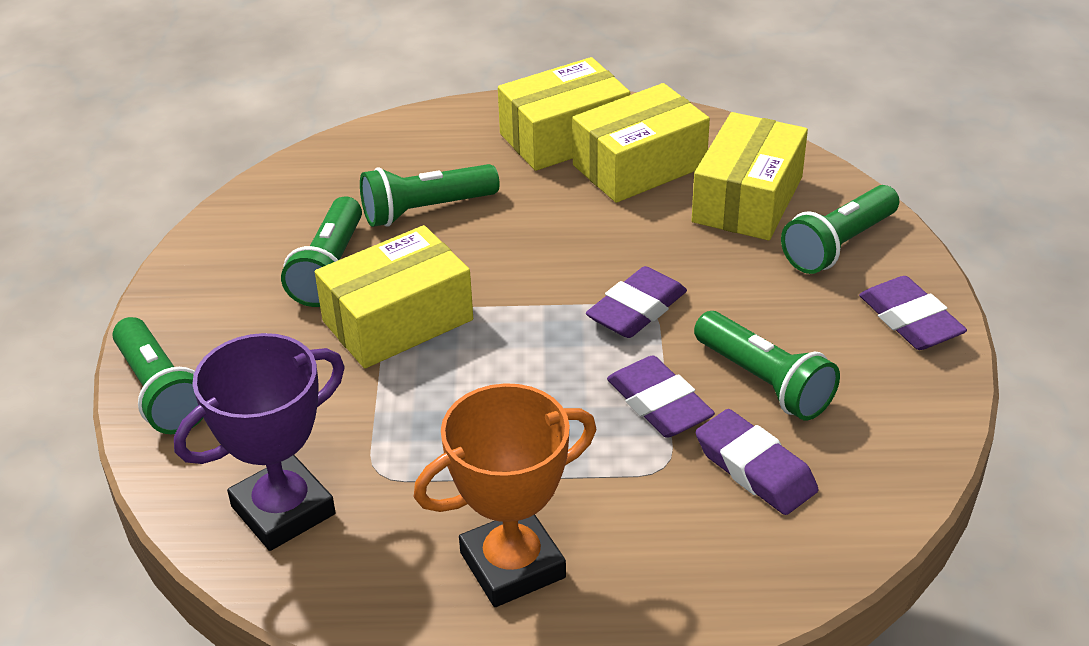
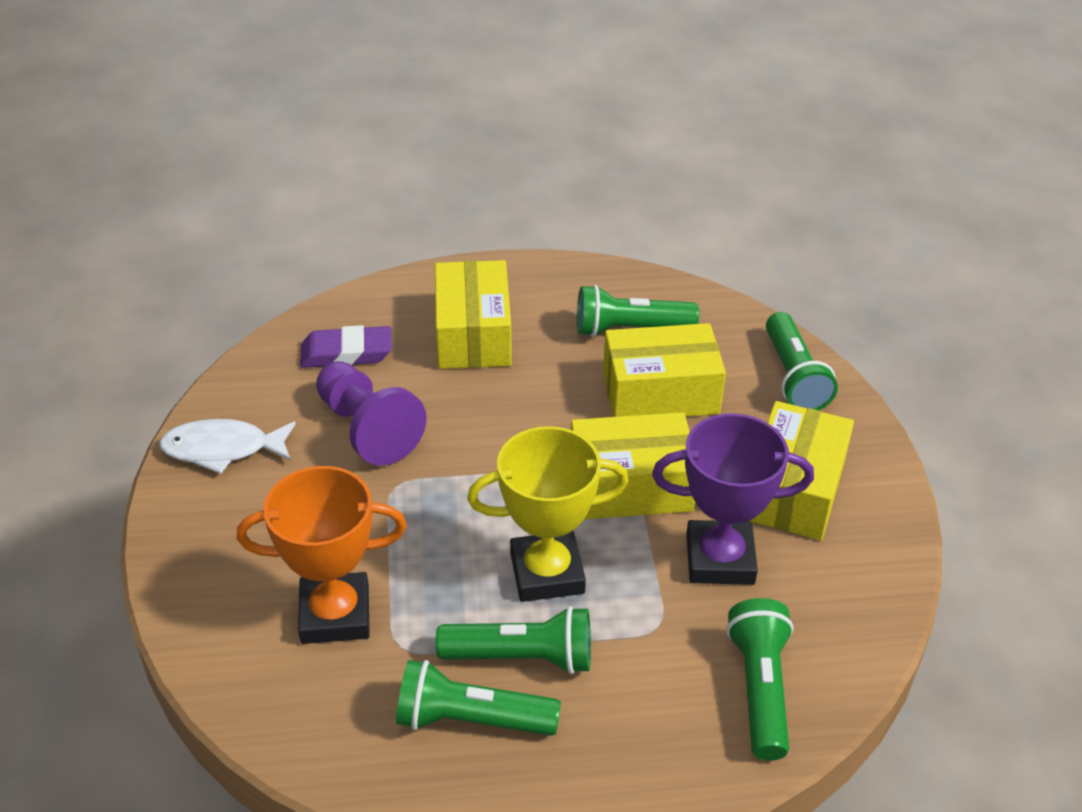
purple eraser: 4 -> 1
purple pawn: 0 -> 1
white fish: 0 -> 1
yellow trophy: 0 -> 1

